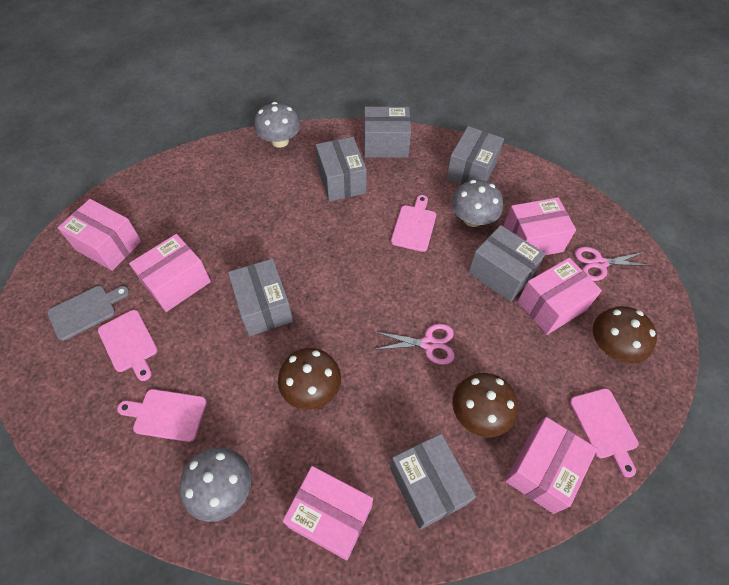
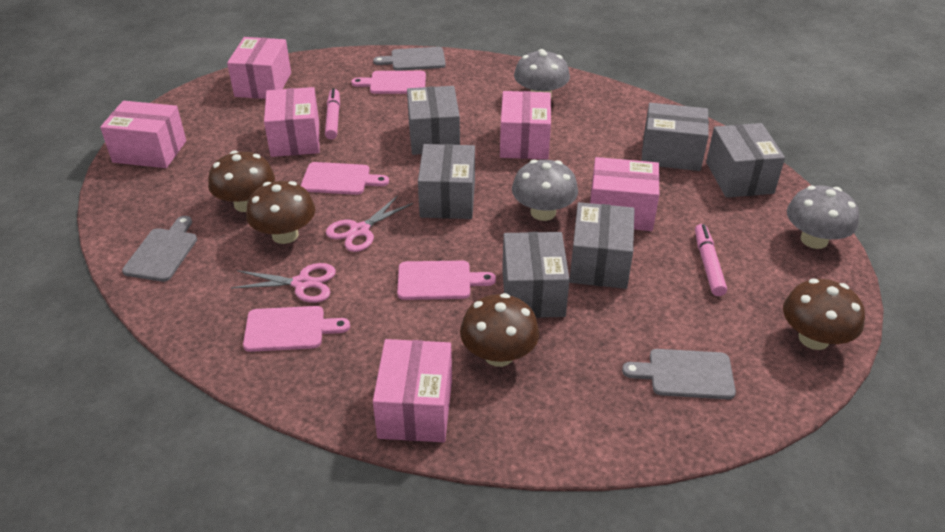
brown mushroom: 3 -> 4
grey cutting board: 1 -> 3
pink marker: 0 -> 2

